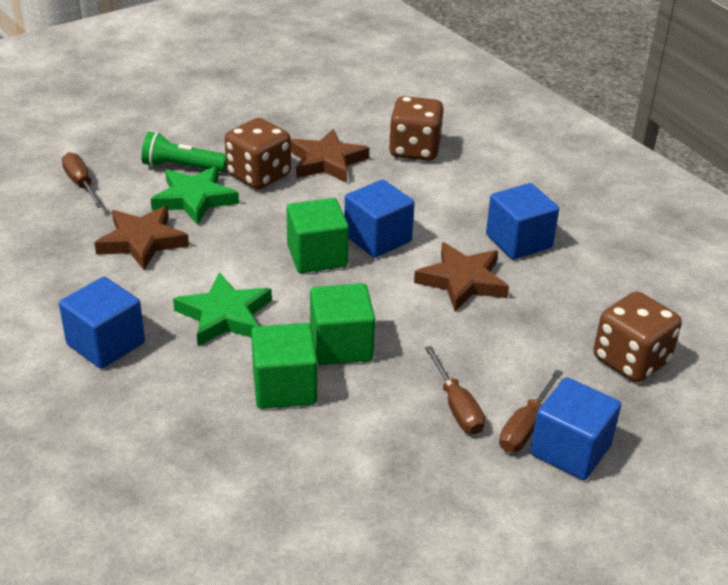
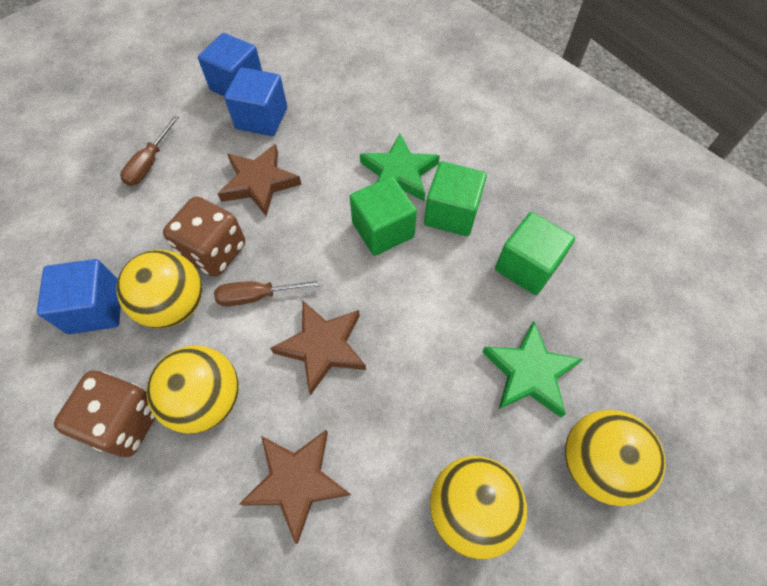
blue cube: 4 -> 3
brown dice: 3 -> 2
brown screwdriver: 3 -> 2
green flashlight: 1 -> 0
yellow ball: 0 -> 4

